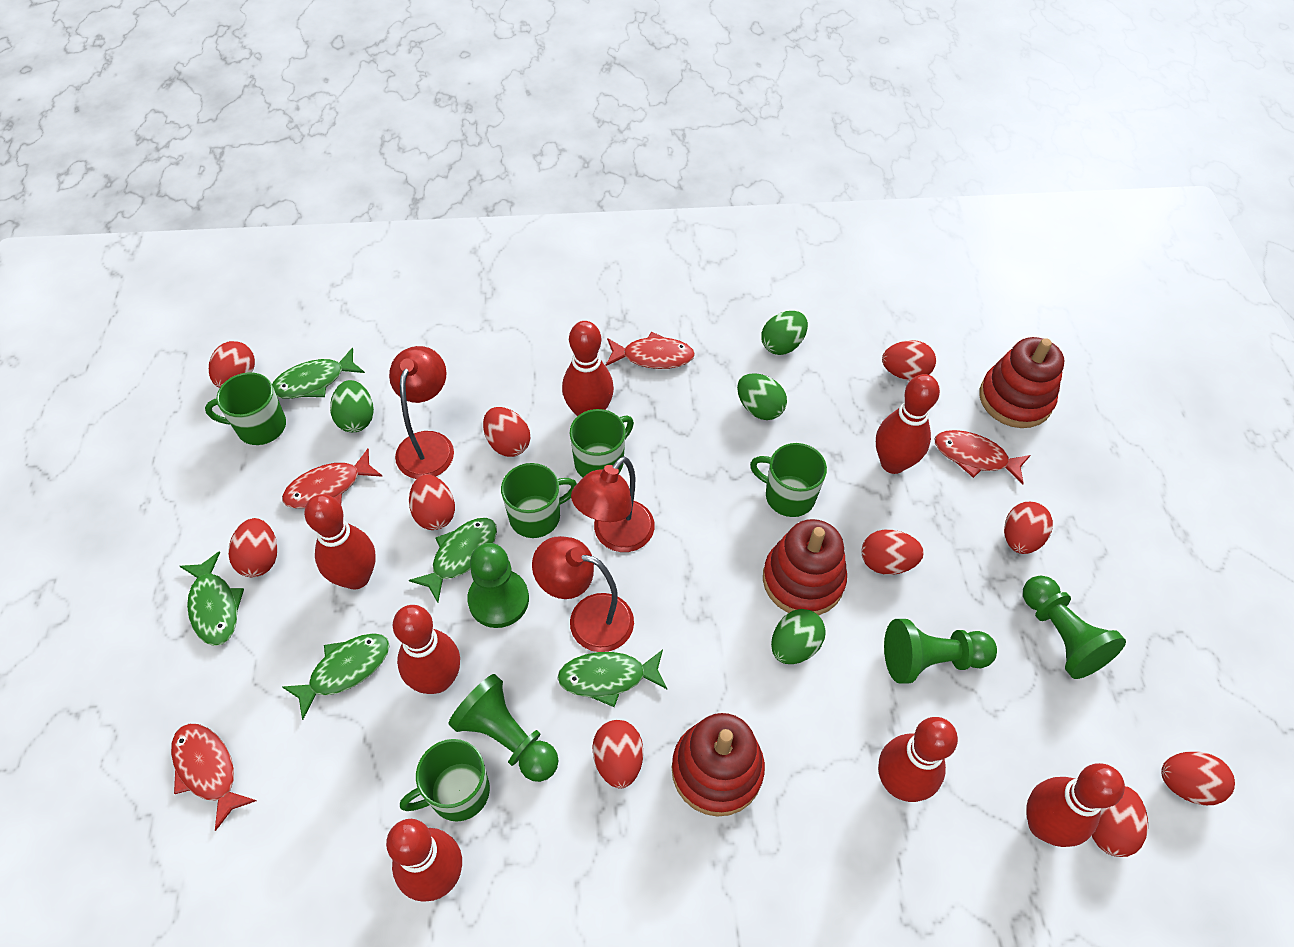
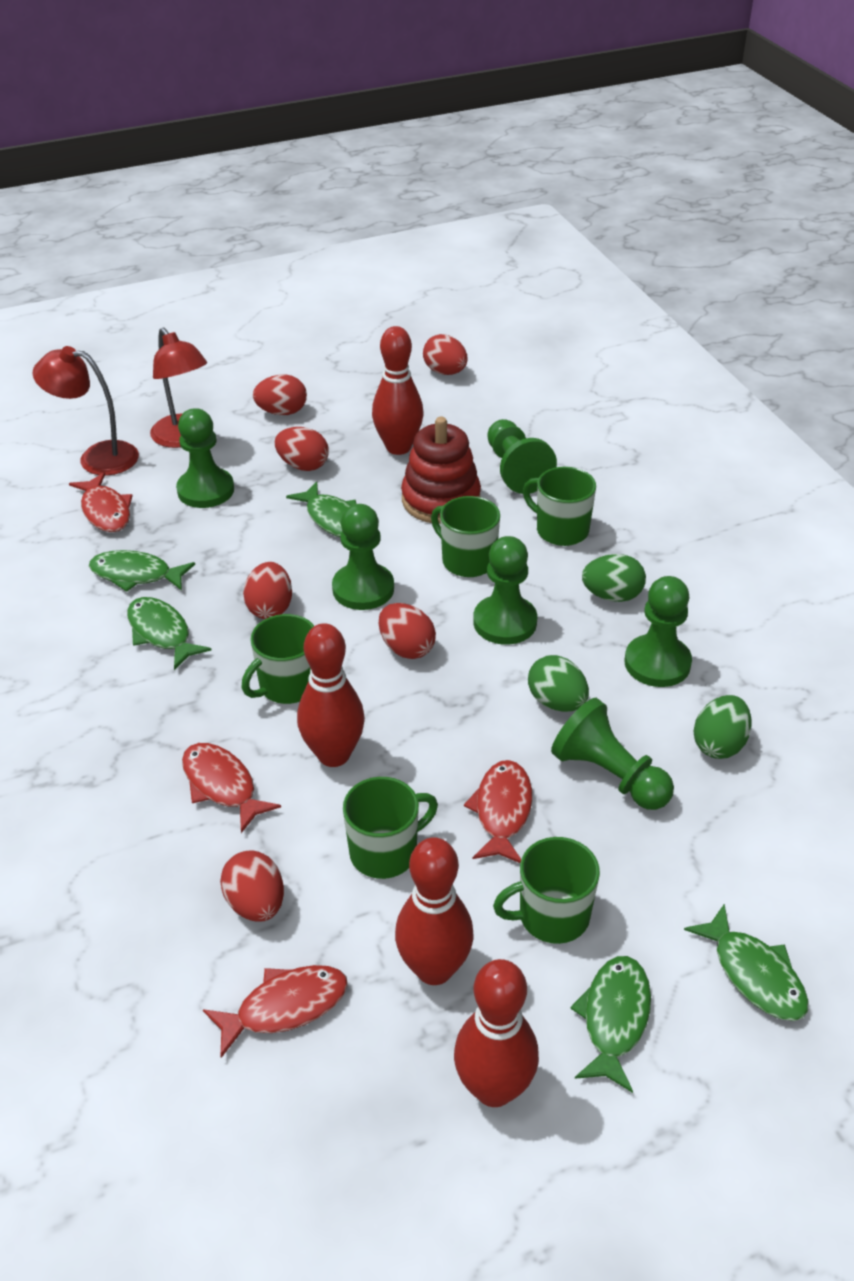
green egg: 4 -> 3
green pawn: 4 -> 6
red bowling pin: 7 -> 4
red egg: 10 -> 6
red lamp: 3 -> 2
red stacking toy: 3 -> 1

